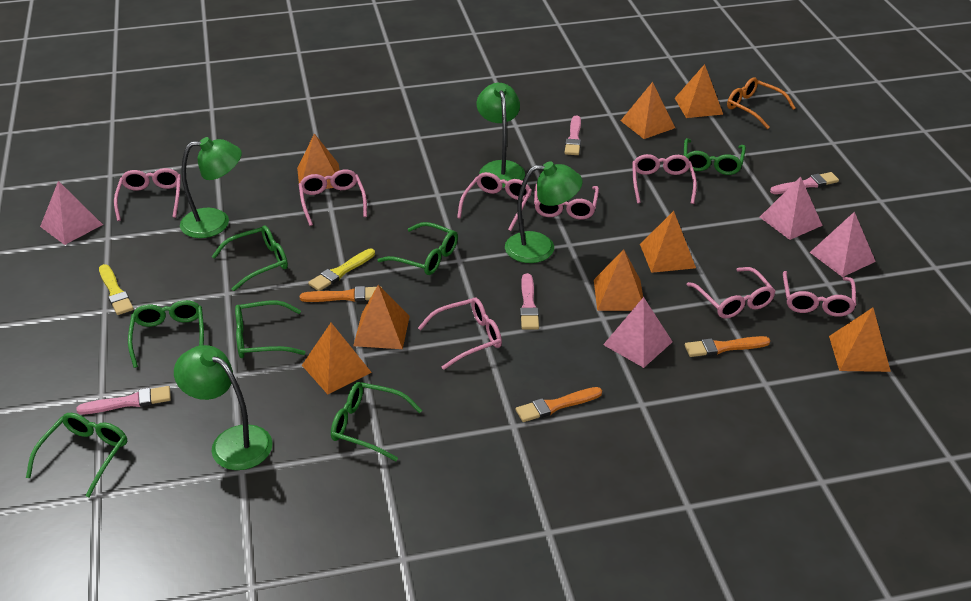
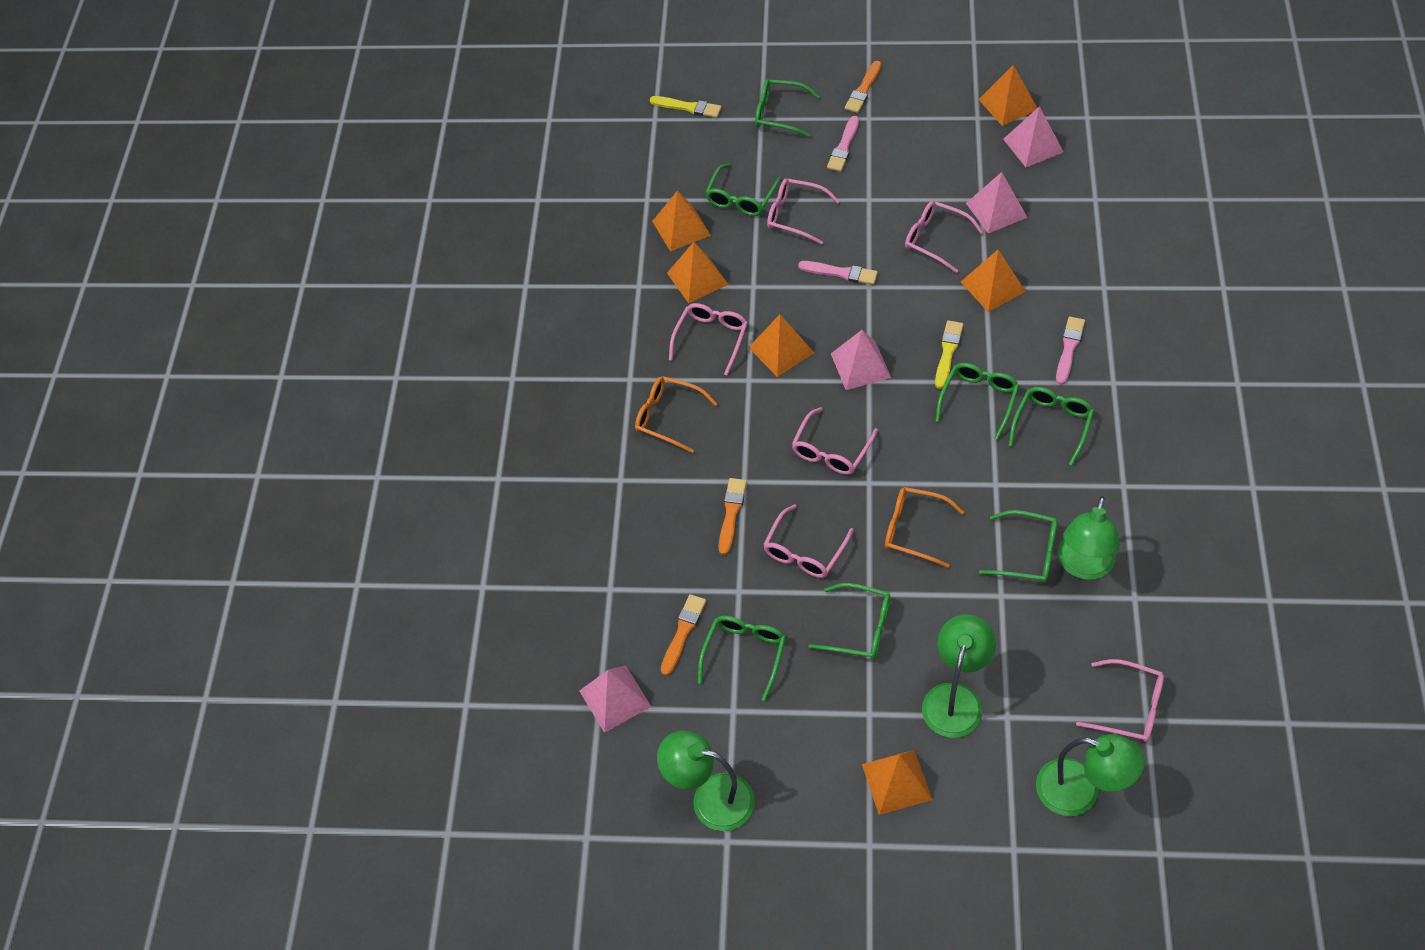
orange glasses: 1 -> 2
orange pyramid: 8 -> 6
pink brush: 4 -> 3
pink glasses: 8 -> 6

